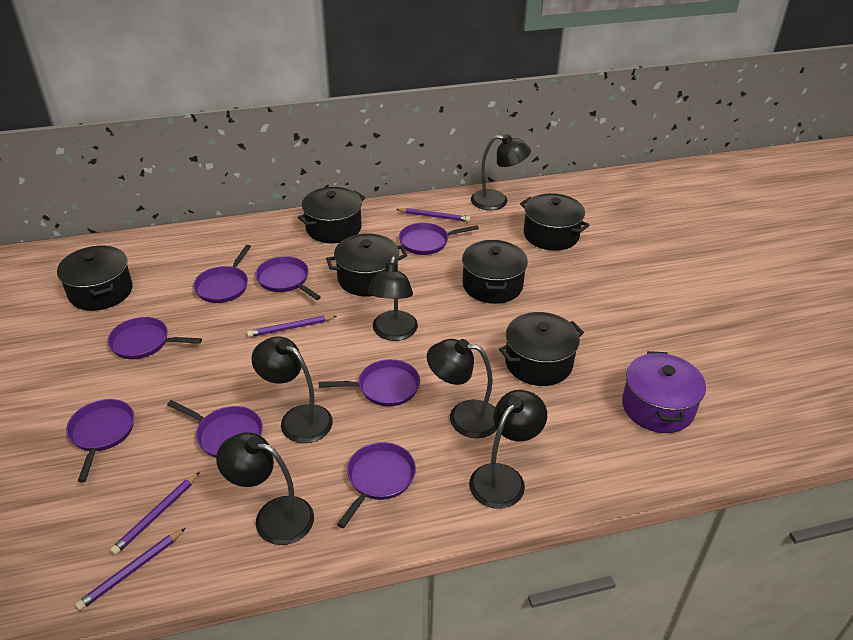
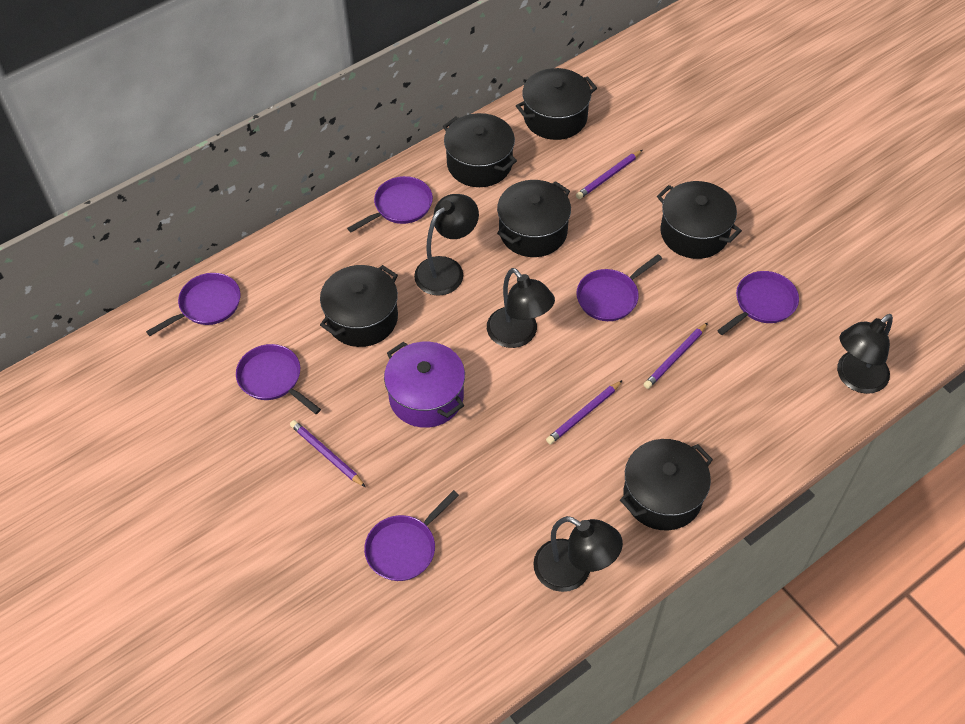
black lamp: 6 -> 4
purple pan: 8 -> 6

